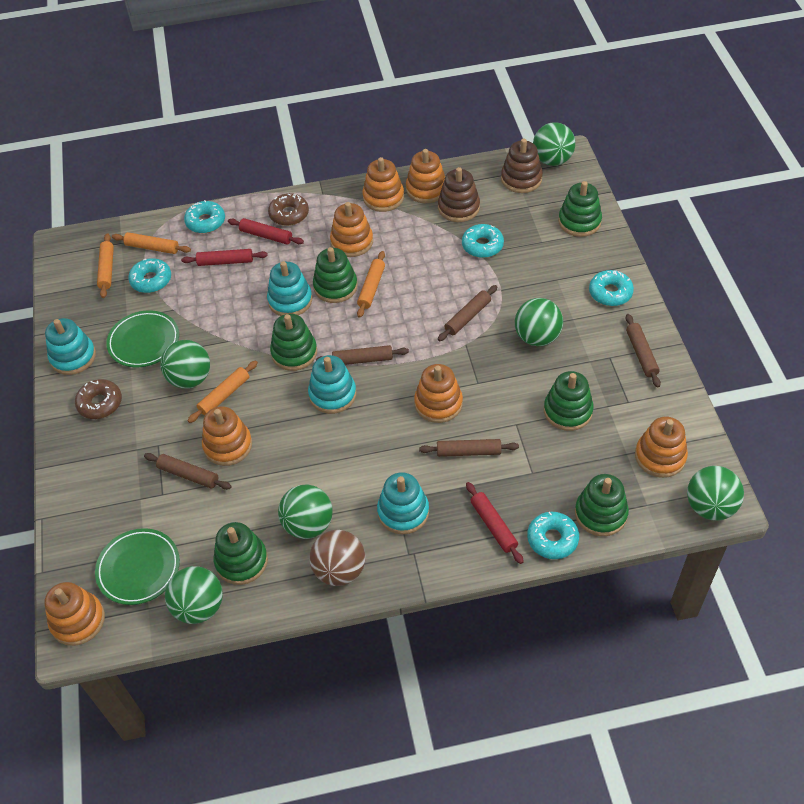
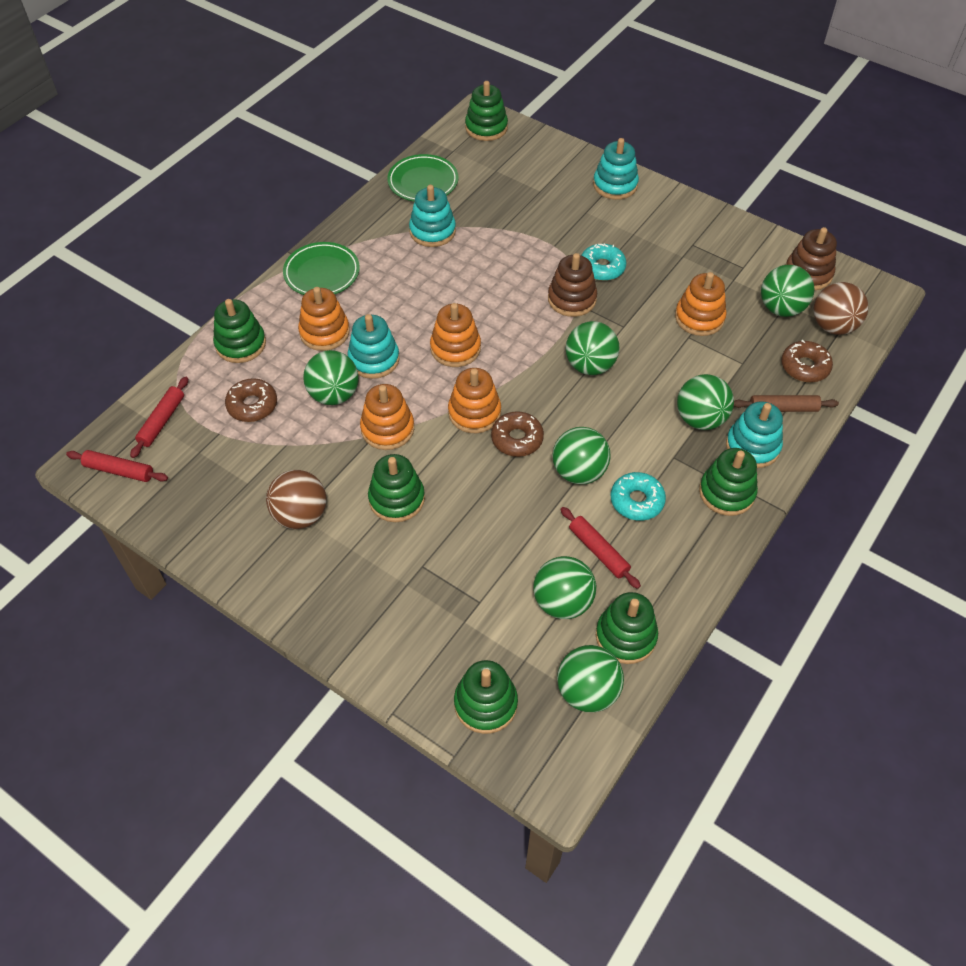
brown ball: 1 -> 2
brown donut: 2 -> 3
brown rolling pin: 5 -> 1
green ball: 6 -> 7
orange rolling pin: 4 -> 0
orange stacking toy: 7 -> 5
turquoise donut: 5 -> 2

